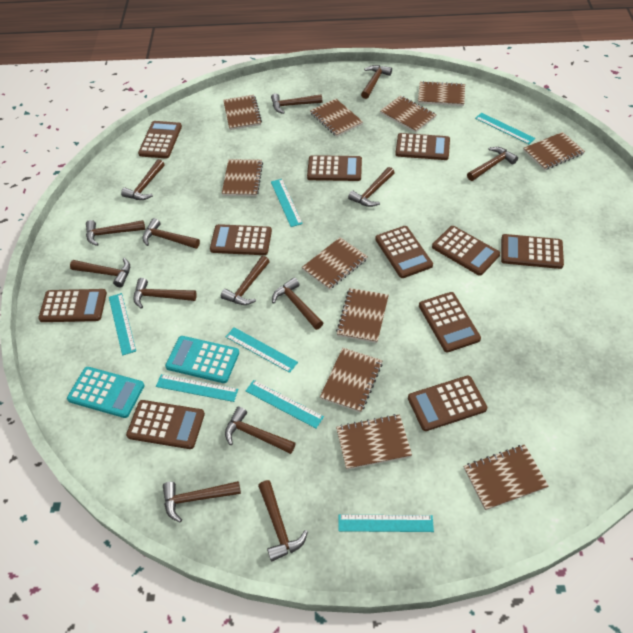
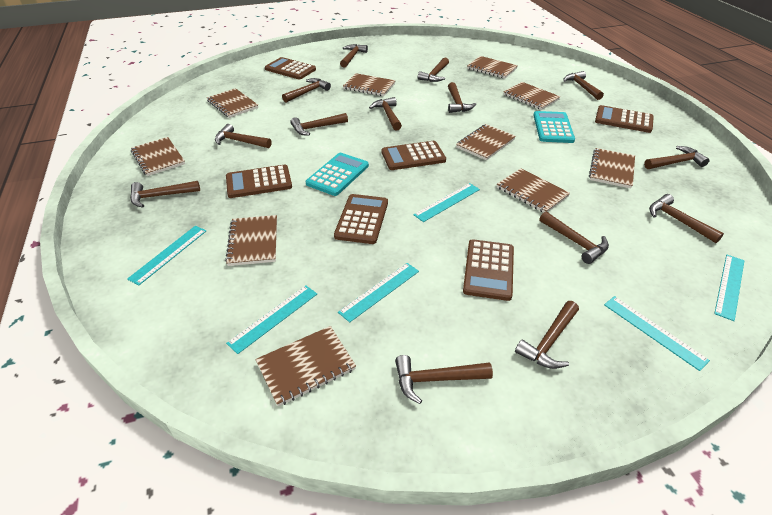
brown calculator: 11 -> 6
brown notebook: 11 -> 10
turquoise ruler: 7 -> 6

